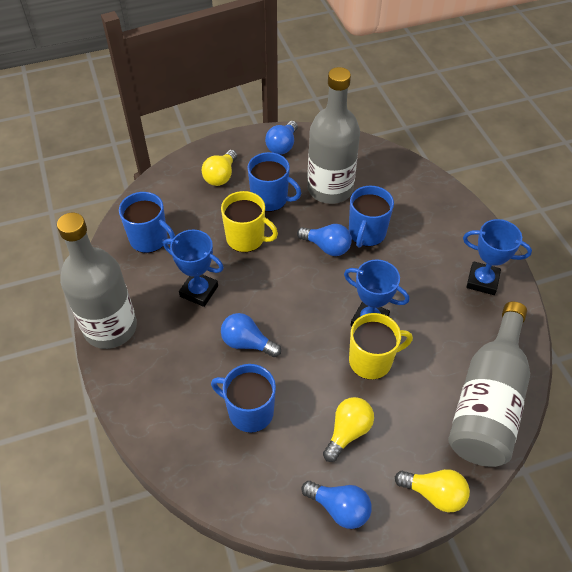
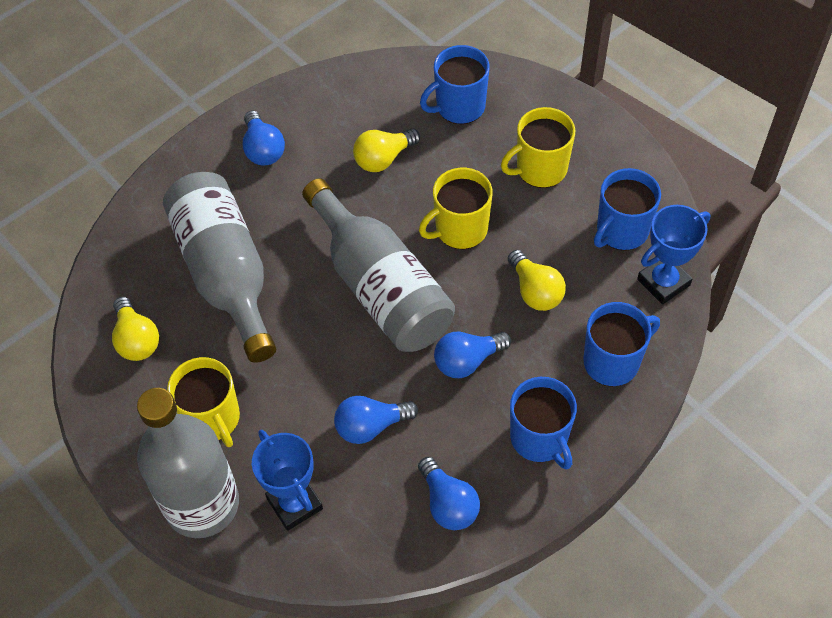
blue trophy: 3 -> 2
yellow mug: 2 -> 3

